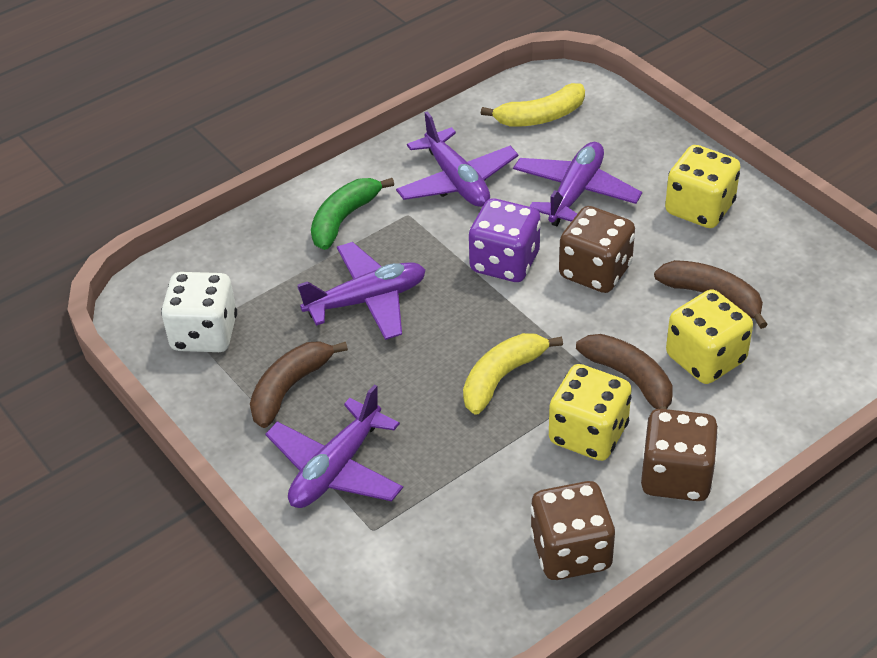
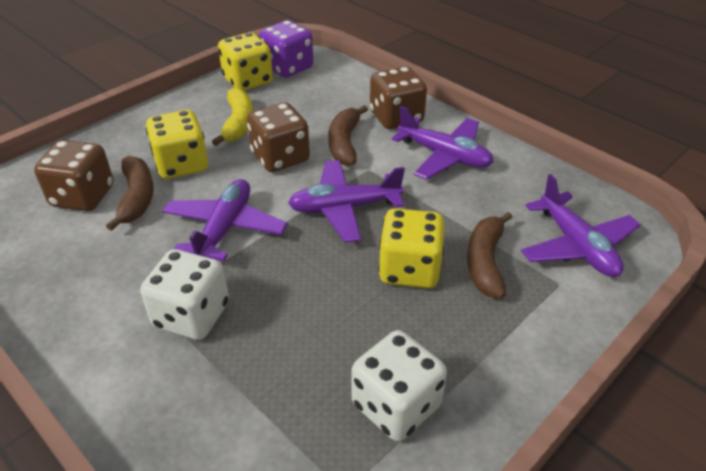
green banana: 1 -> 0
white dice: 1 -> 2
yellow banana: 2 -> 1

